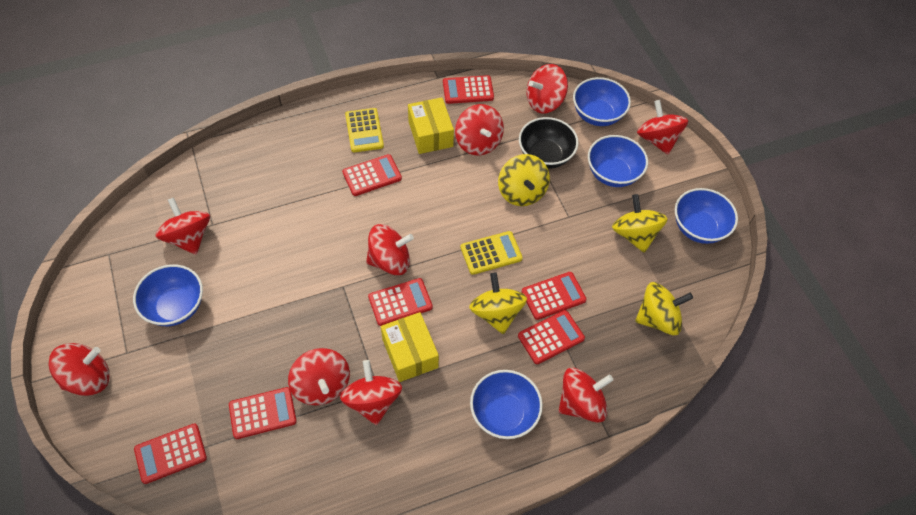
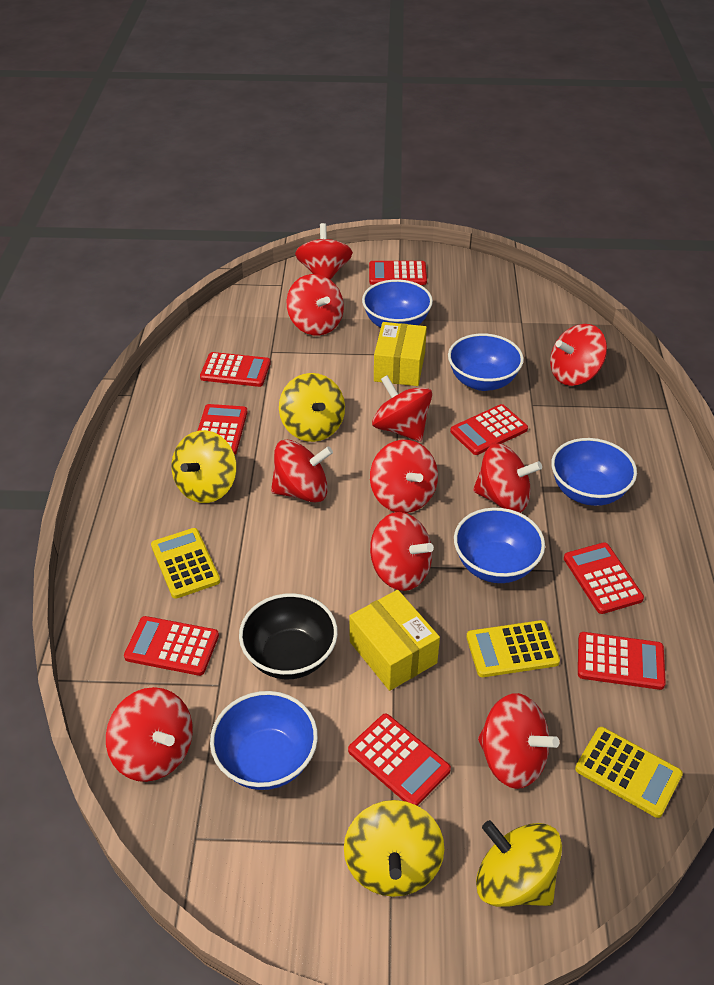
red calculator: 7 -> 8
red spinning top: 9 -> 10
yellow calculator: 2 -> 3

